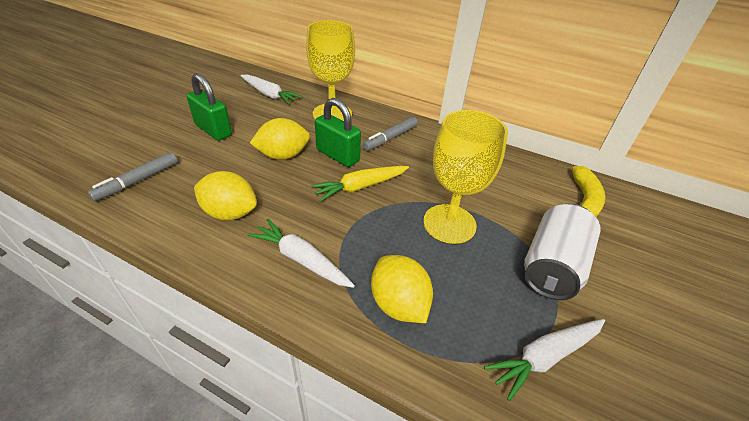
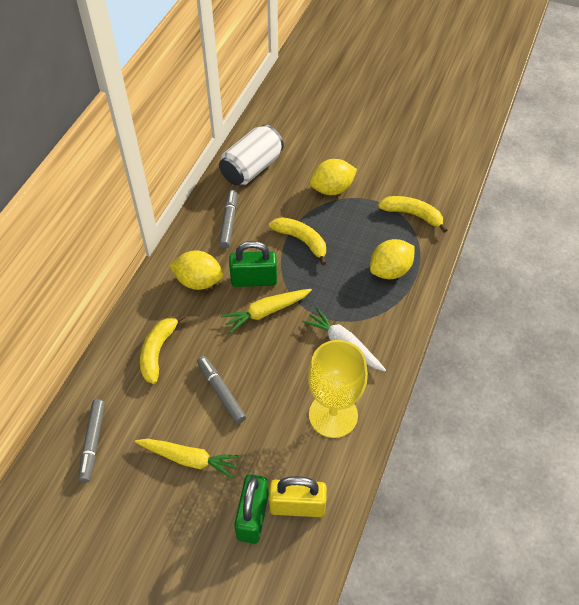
grey marker: 2 -> 3
white carrot: 3 -> 1
yellow banana: 1 -> 3
yellow carrot: 1 -> 2
yellow goblet: 2 -> 1
yellow padlock: 0 -> 1

